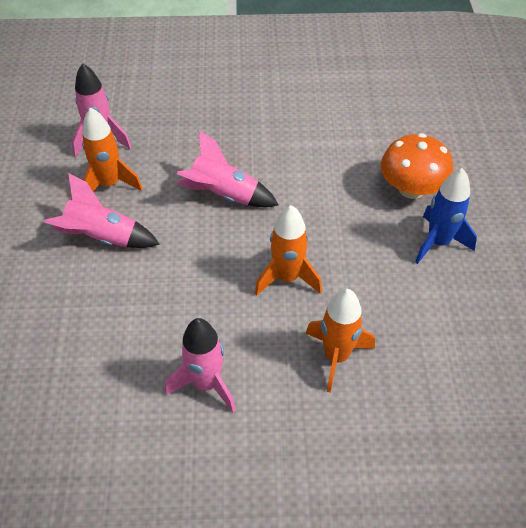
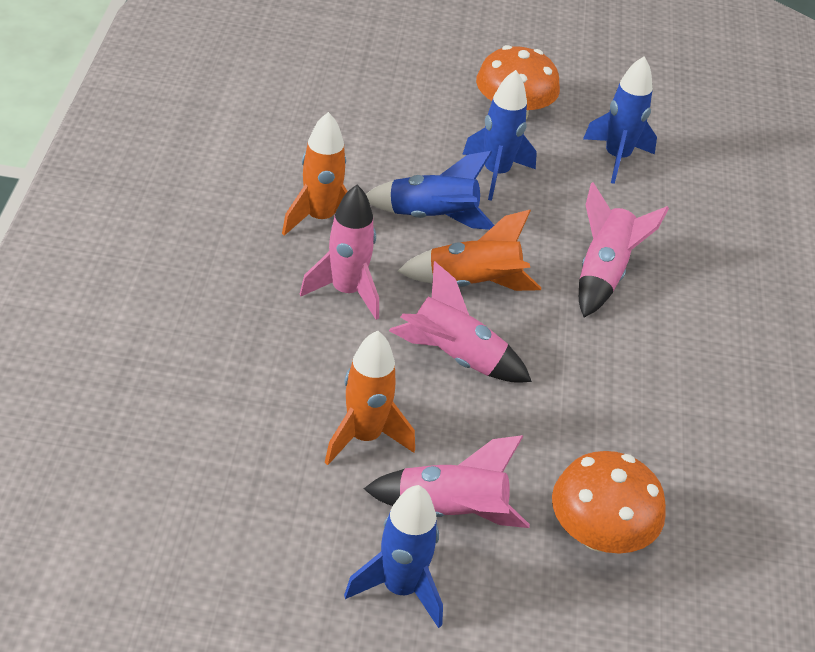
blue rocket: 1 -> 4
orange mushroom: 1 -> 2

